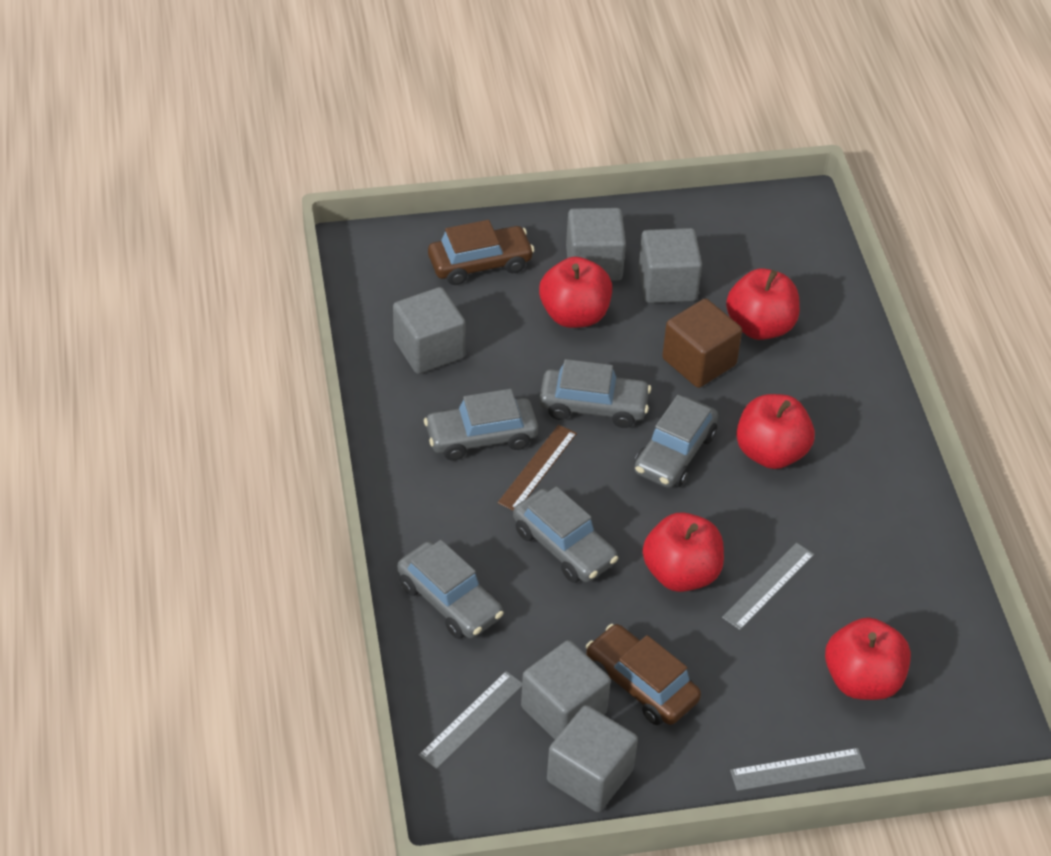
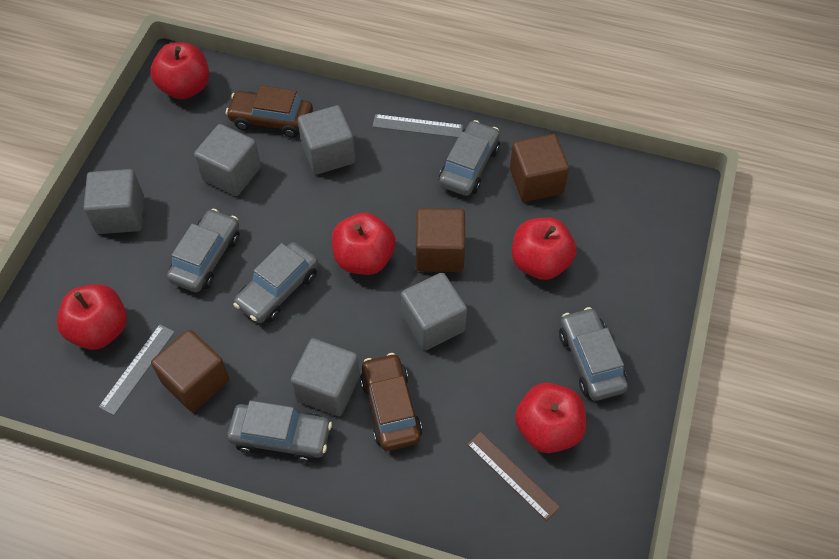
brown cube: 1 -> 3
grey ruler: 3 -> 2

